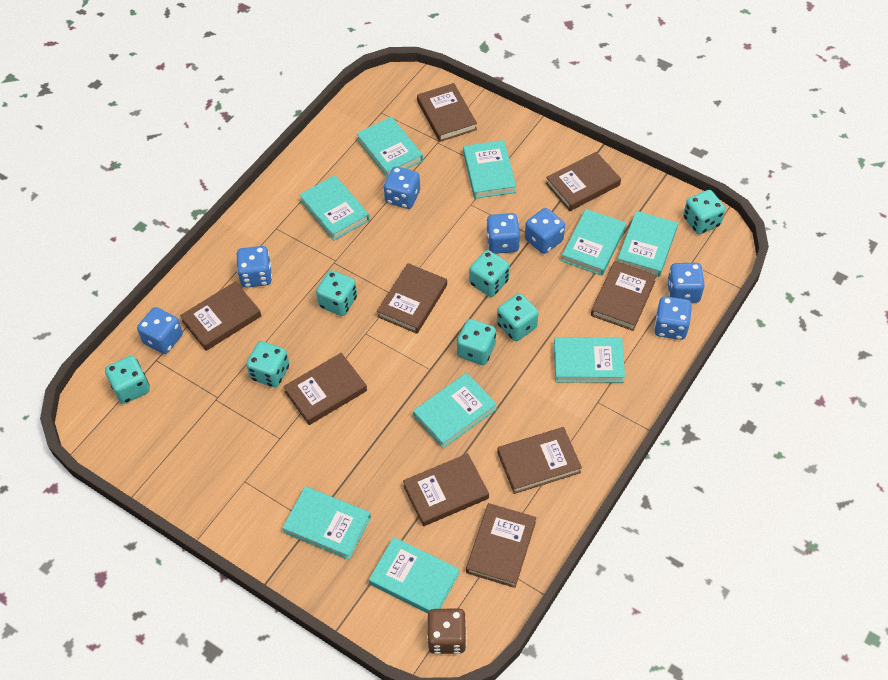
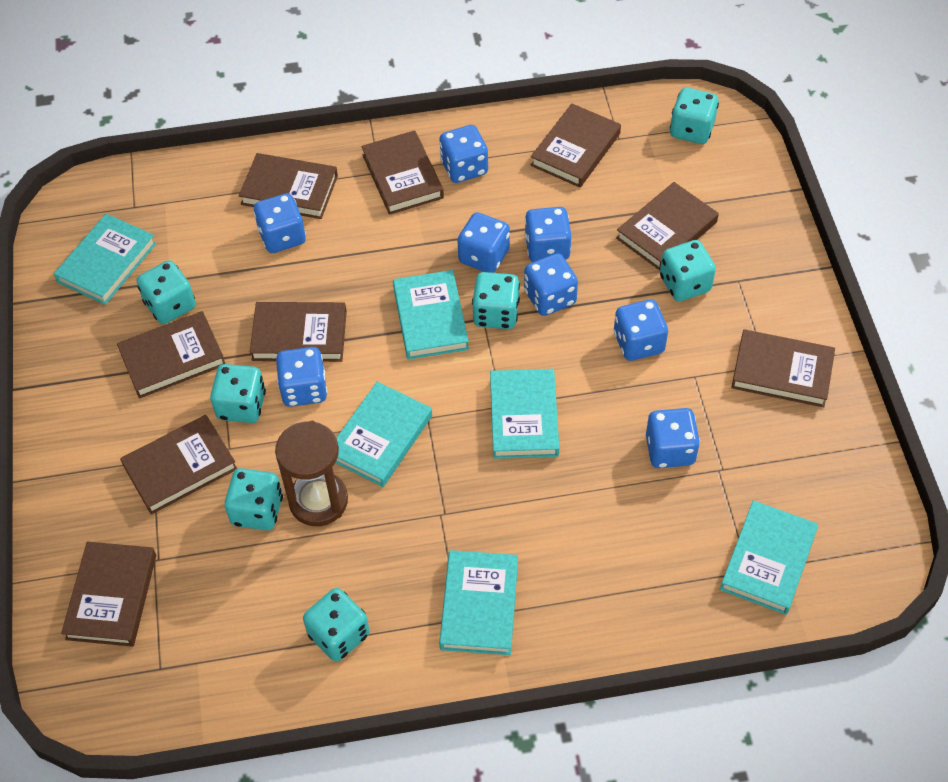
blue dice: 7 -> 8
brown dice: 1 -> 0
brown hourglass: 0 -> 1
turquoise book: 9 -> 6

